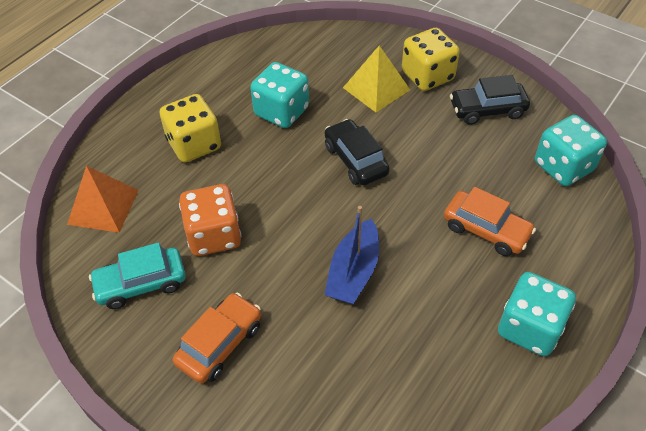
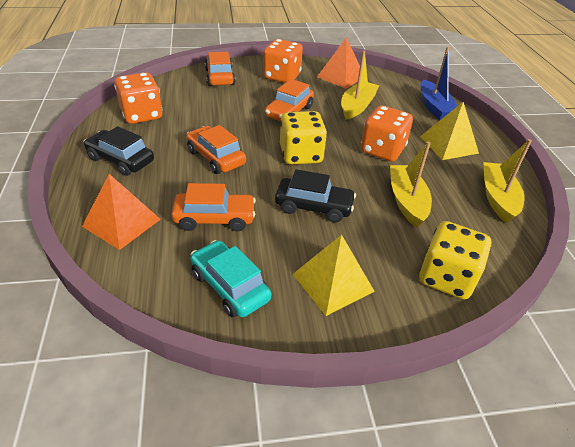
orange car: 2 -> 4
orange dice: 1 -> 3
orange pyramid: 1 -> 2
turquoise dice: 3 -> 0
yellow boat: 0 -> 3
yellow pyramid: 1 -> 2

